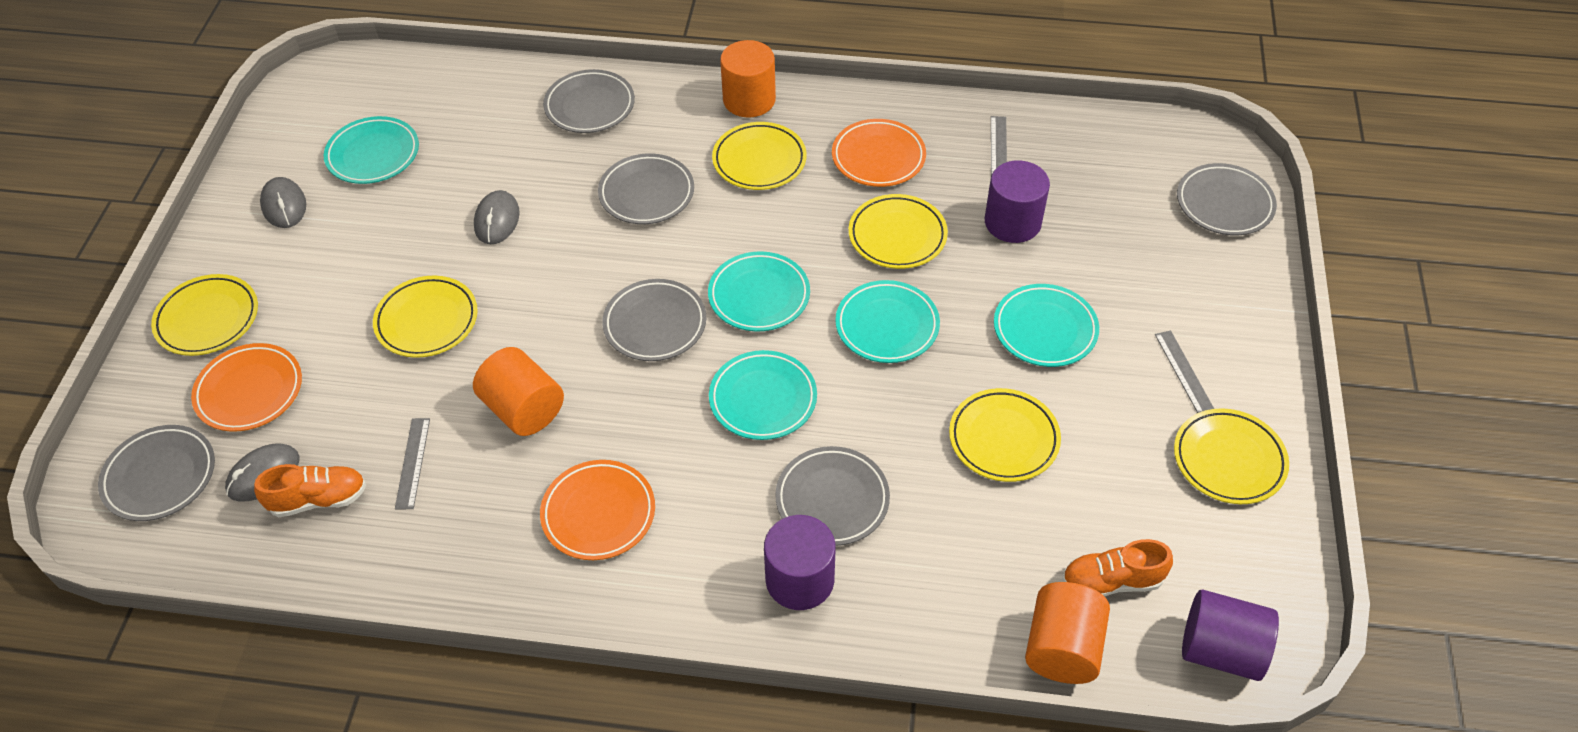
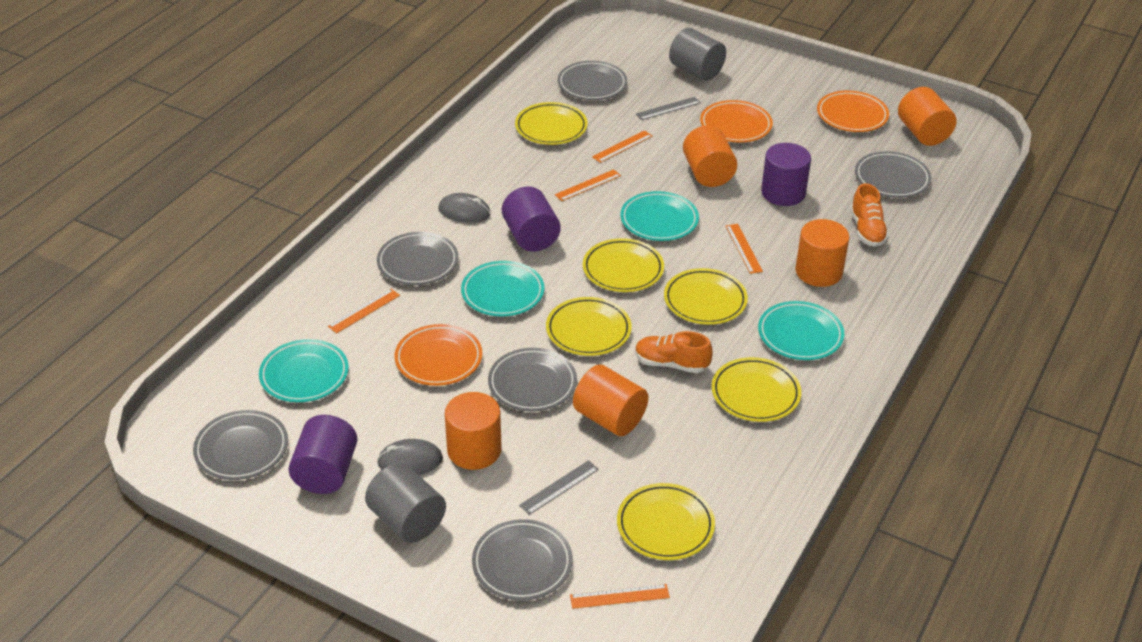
grey cylinder: 0 -> 2
grey mouse: 3 -> 2
grey ruler: 3 -> 2
orange cylinder: 3 -> 5
orange ruler: 0 -> 5
turquoise plate: 5 -> 4

